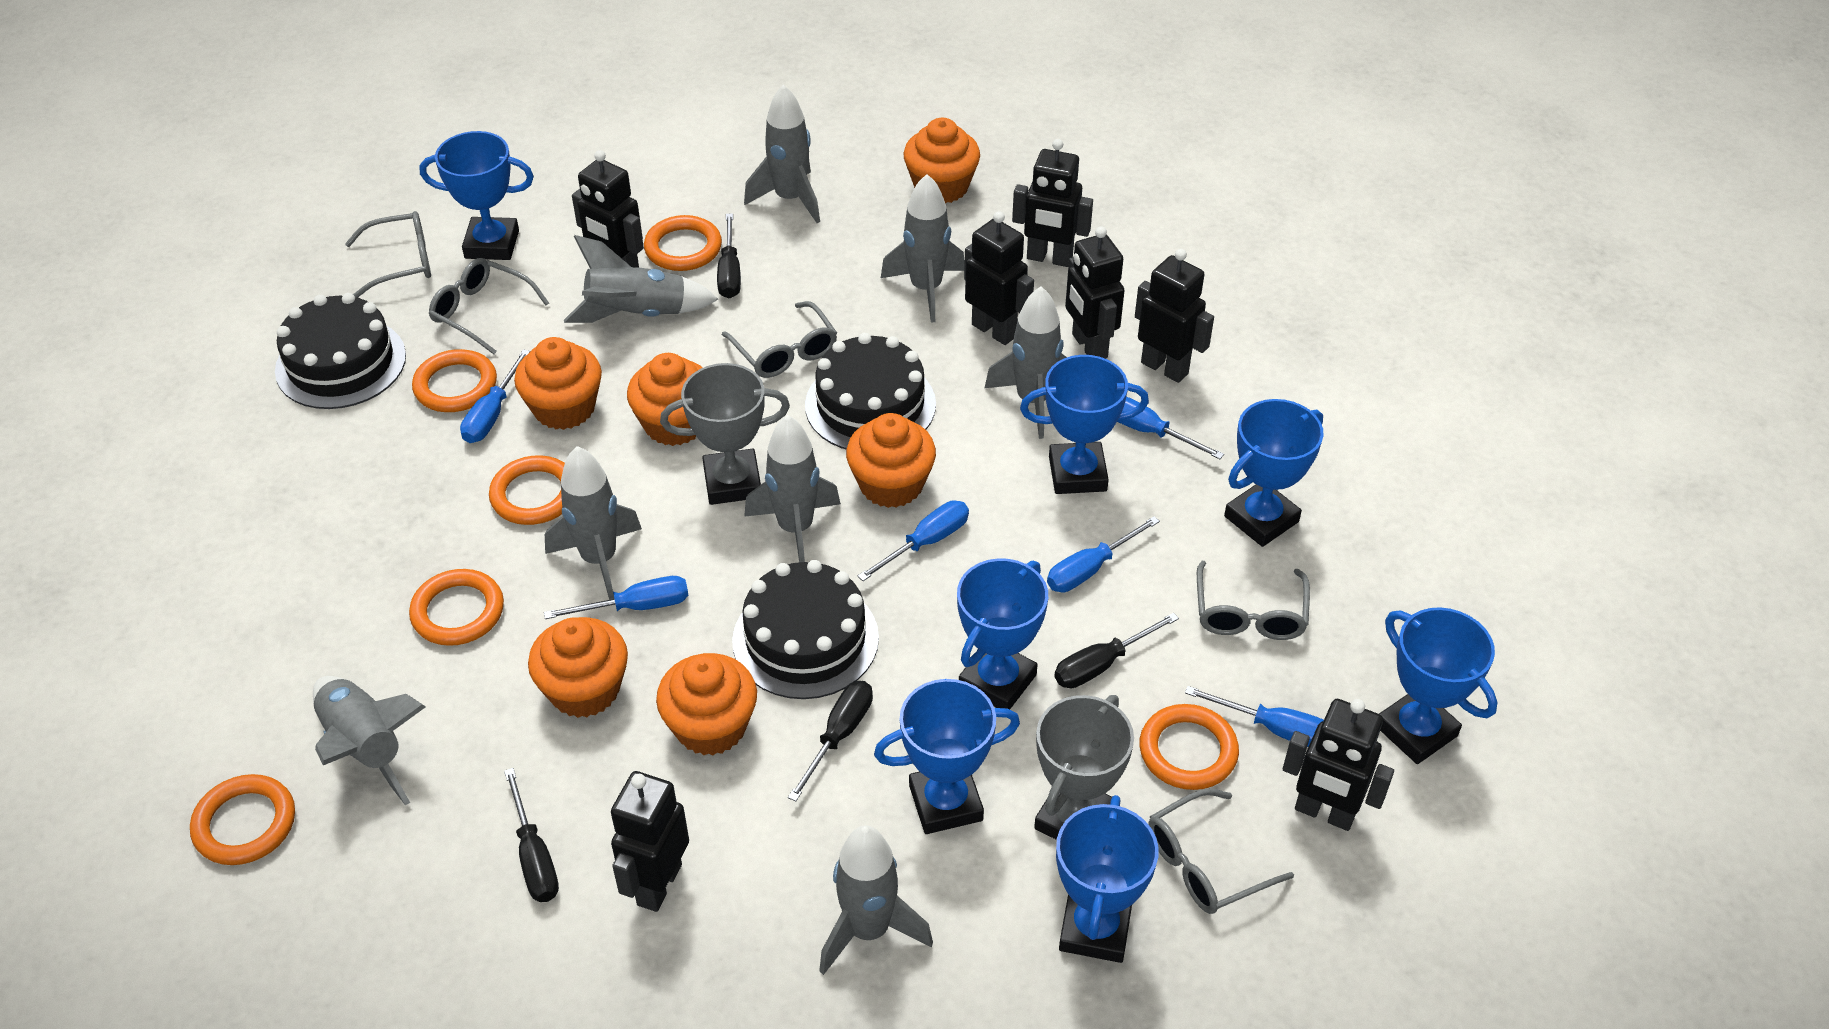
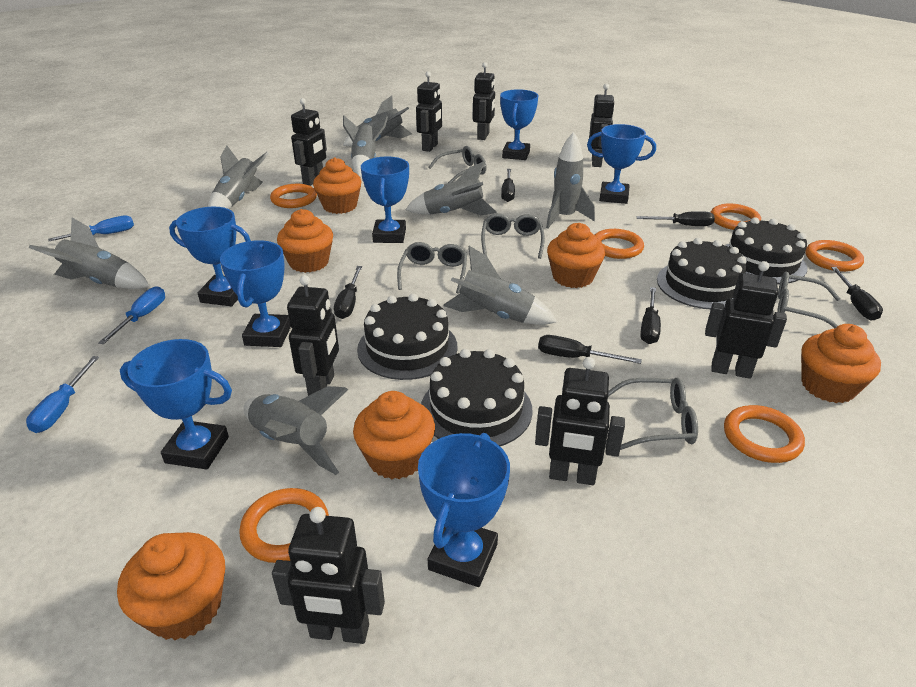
black cake: 3 -> 4
black robot: 7 -> 8
black screwdriver: 4 -> 6
blue screwdriver: 6 -> 3
grey trophy: 2 -> 0

